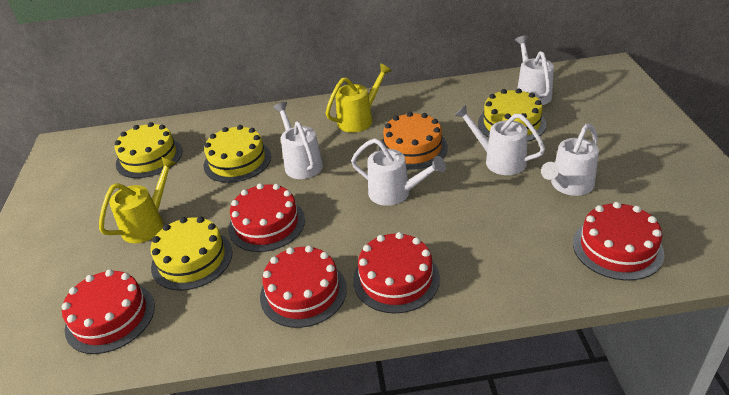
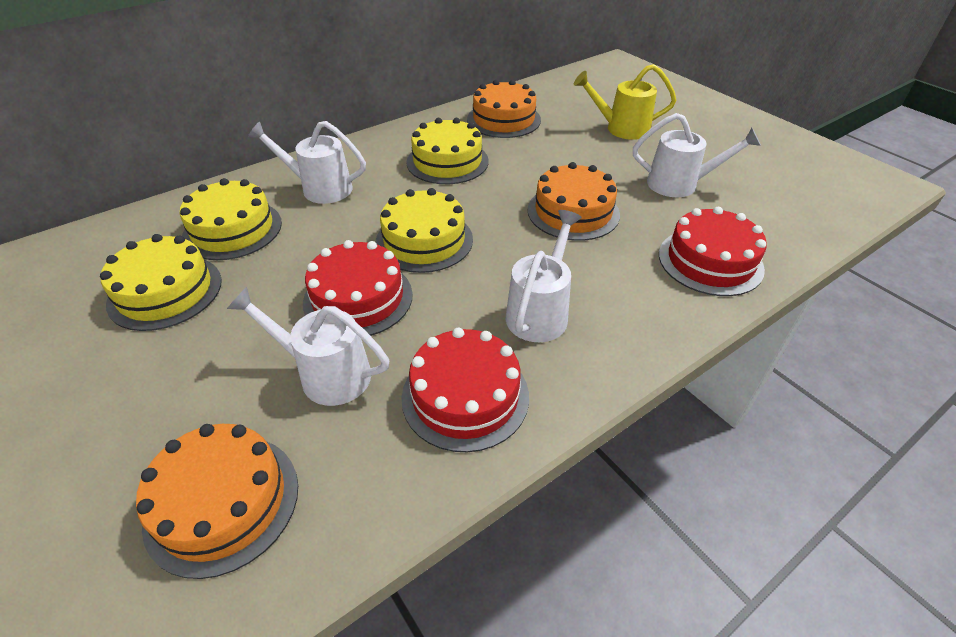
orange cake: 1 -> 3
red cake: 5 -> 3
white watering can: 5 -> 4
yellow watering can: 2 -> 1

